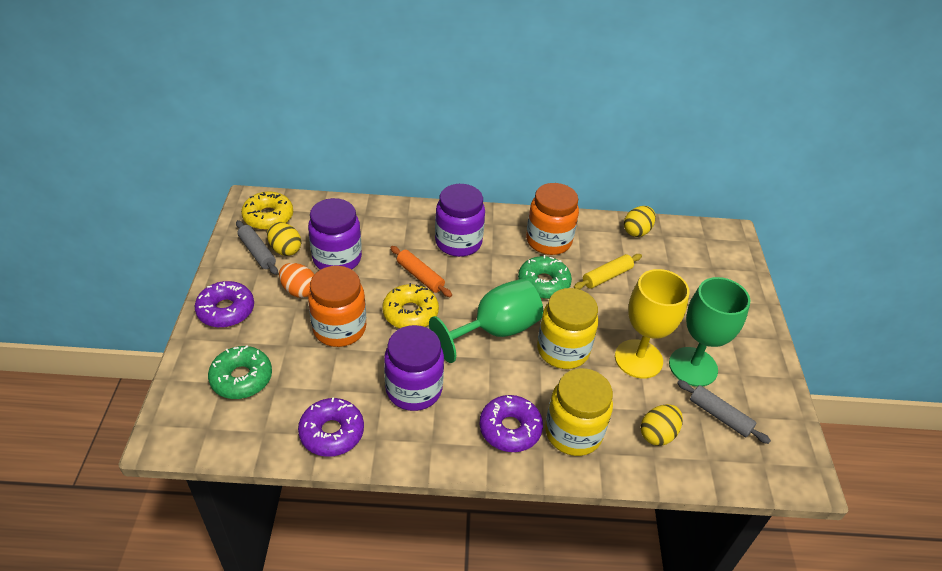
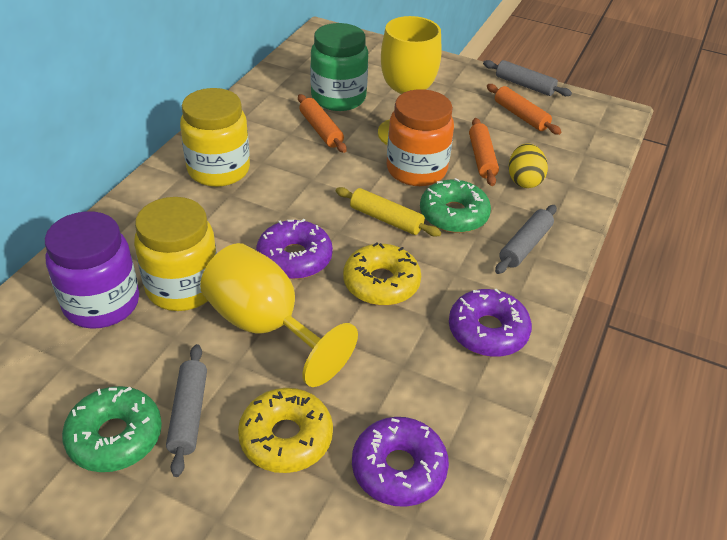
green goblet: 2 -> 0
green jar: 0 -> 1
grey rolling pin: 2 -> 3
orange egg: 1 -> 0
orange jar: 2 -> 1
orange rolling pin: 1 -> 3
purple jar: 3 -> 1
yellow egg: 3 -> 1
yellow goblet: 1 -> 2

